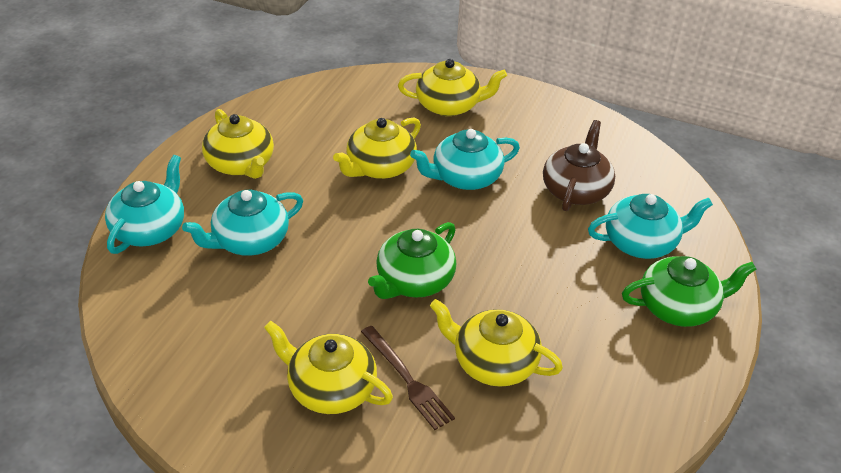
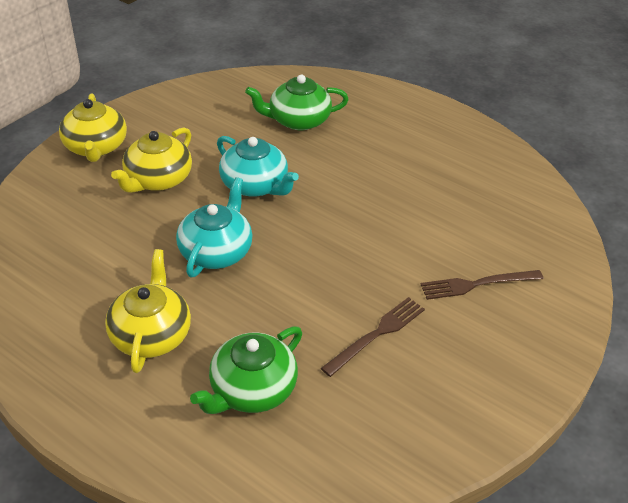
brown fork: 1 -> 2
brown teapot: 1 -> 0
turquoise teapot: 4 -> 2
yellow teapot: 5 -> 3

